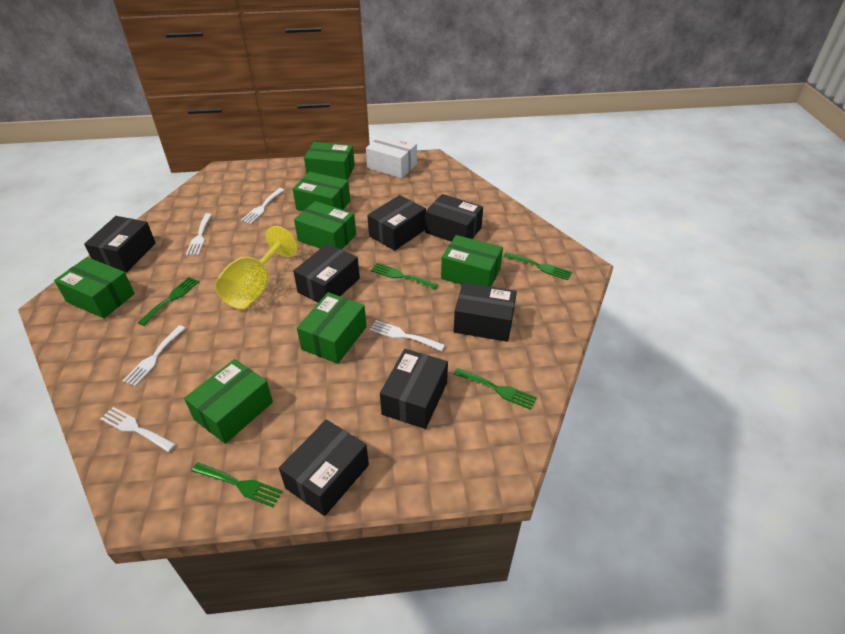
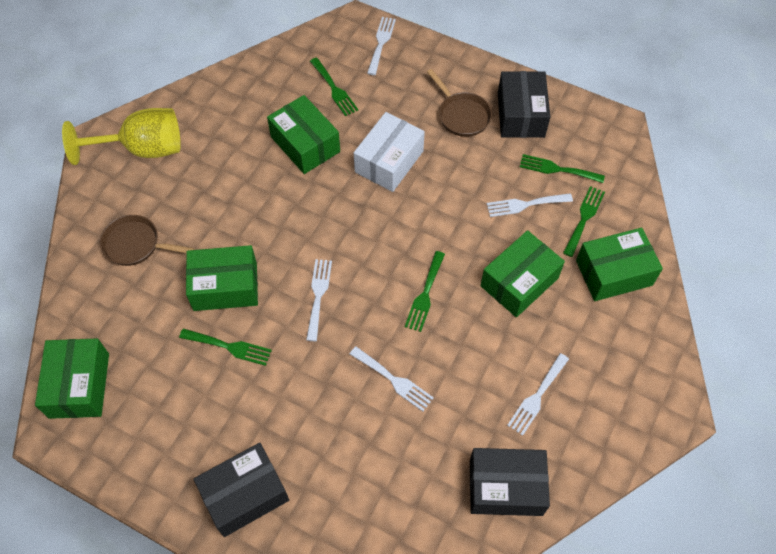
black box: 7 -> 3
brown pan: 0 -> 2
green box: 7 -> 5

